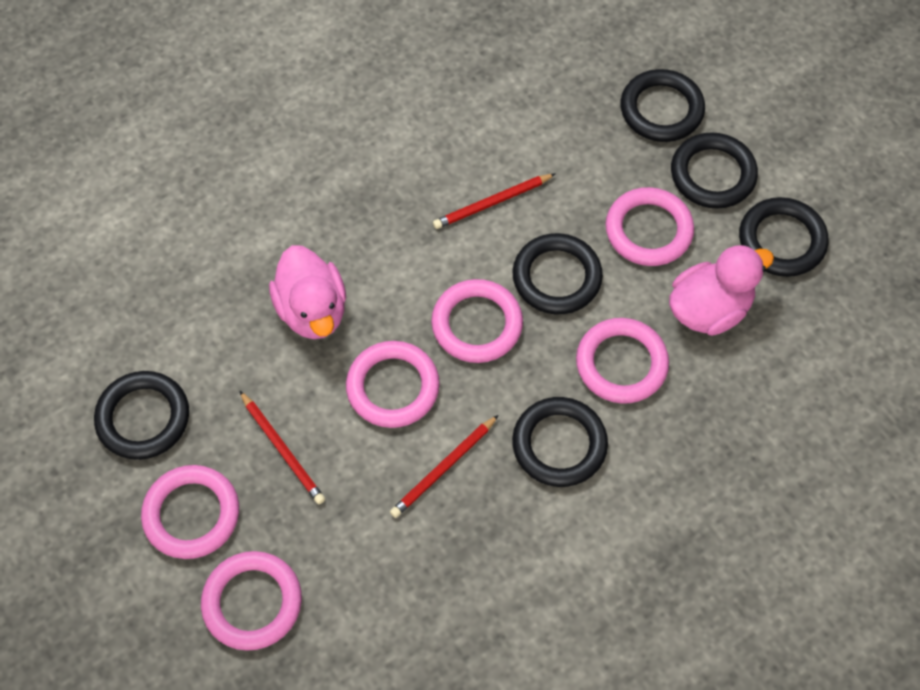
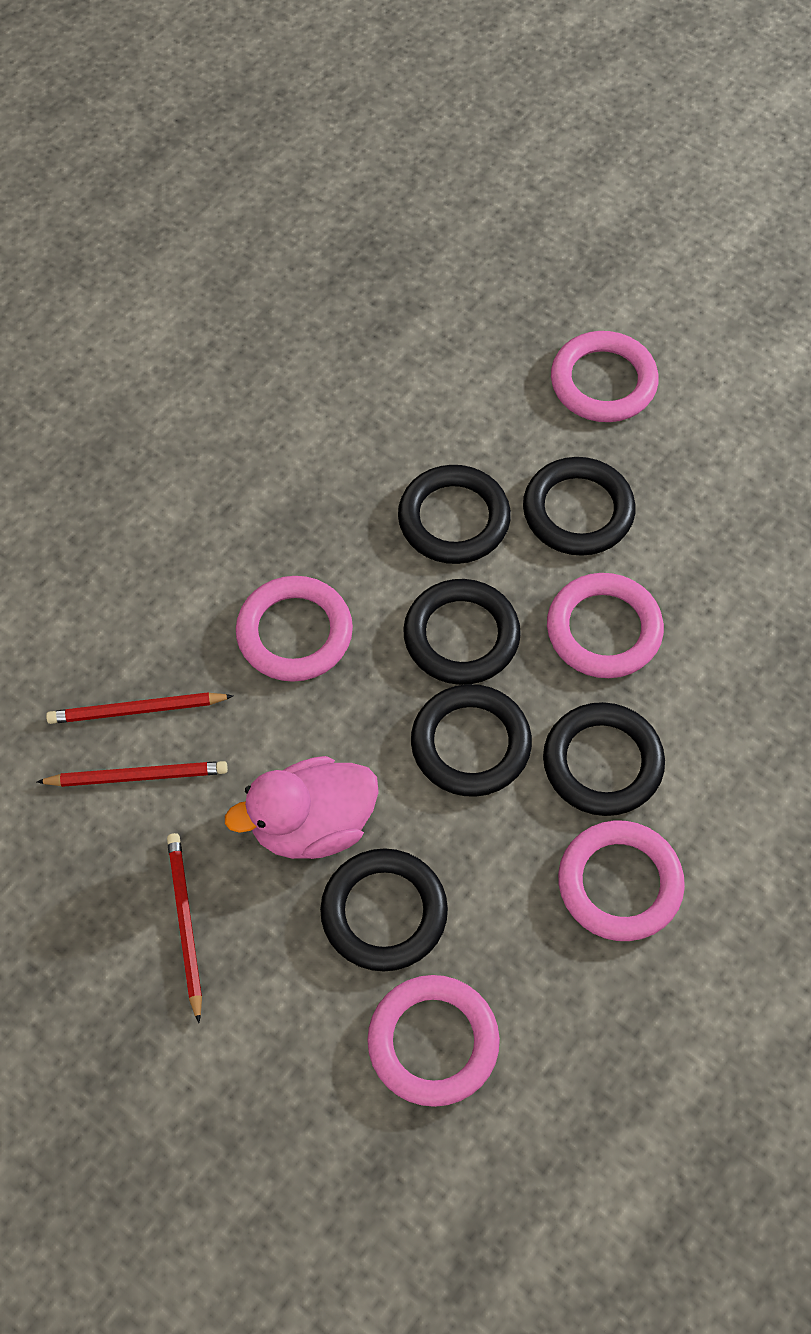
pink duck: 2 -> 1
pink ring: 6 -> 5

